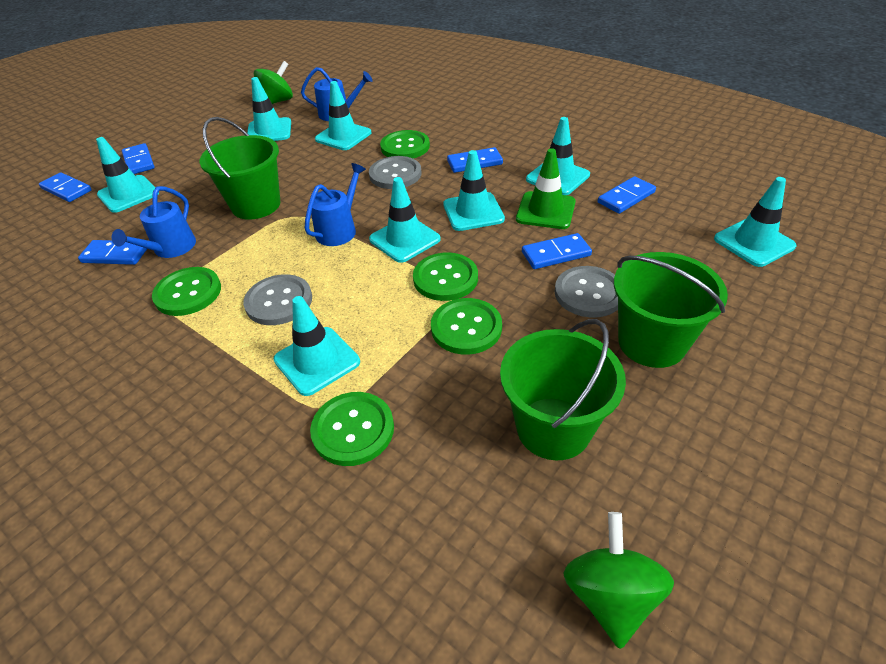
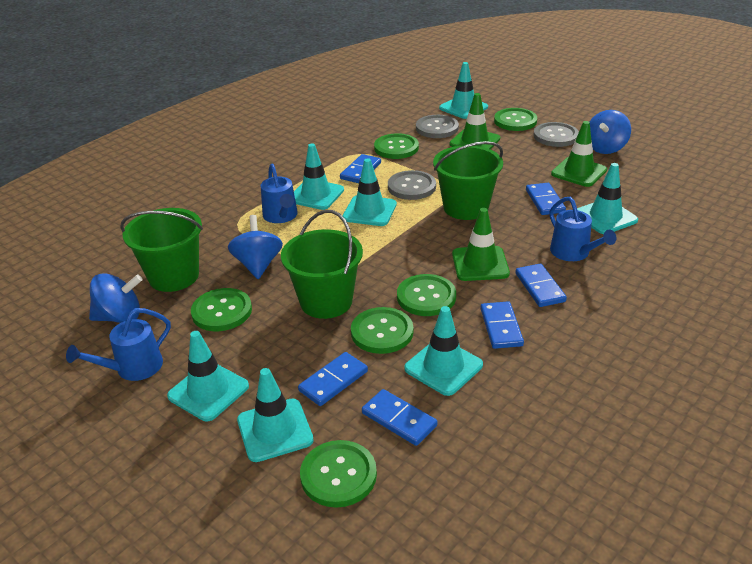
blue spinning top: 0 -> 3
green button: 5 -> 6
green spinning top: 2 -> 0
green traffic cone: 1 -> 3
turquoise traffic cone: 8 -> 7

